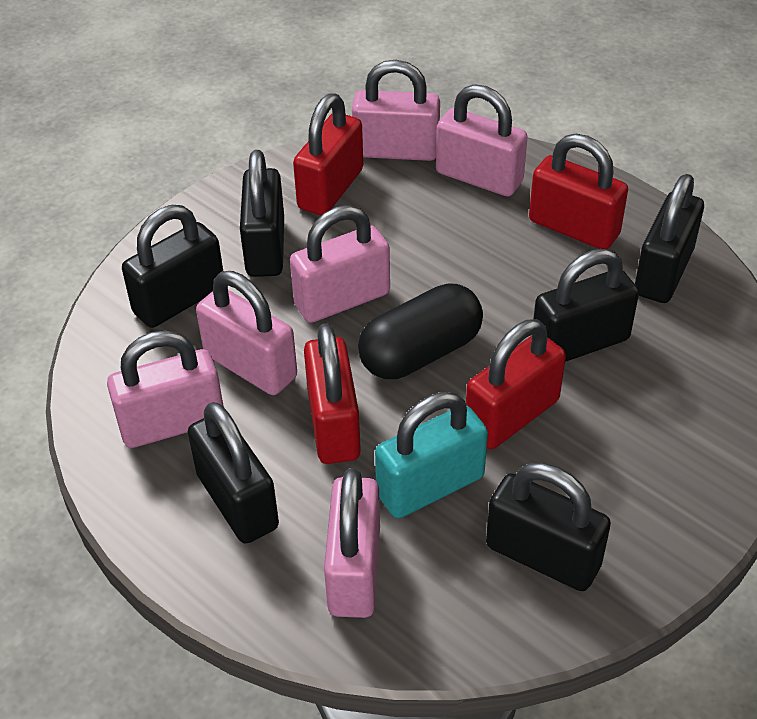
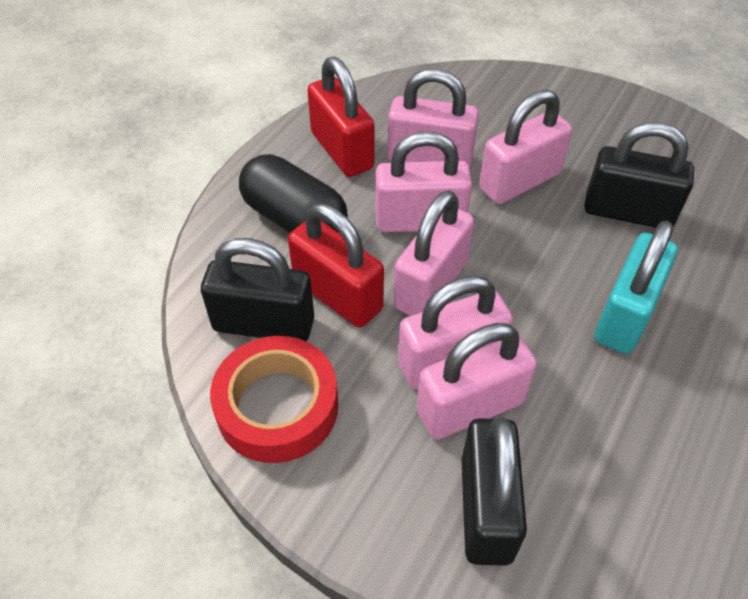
black padlock: 6 -> 3
red padlock: 4 -> 2
red tape: 0 -> 1

